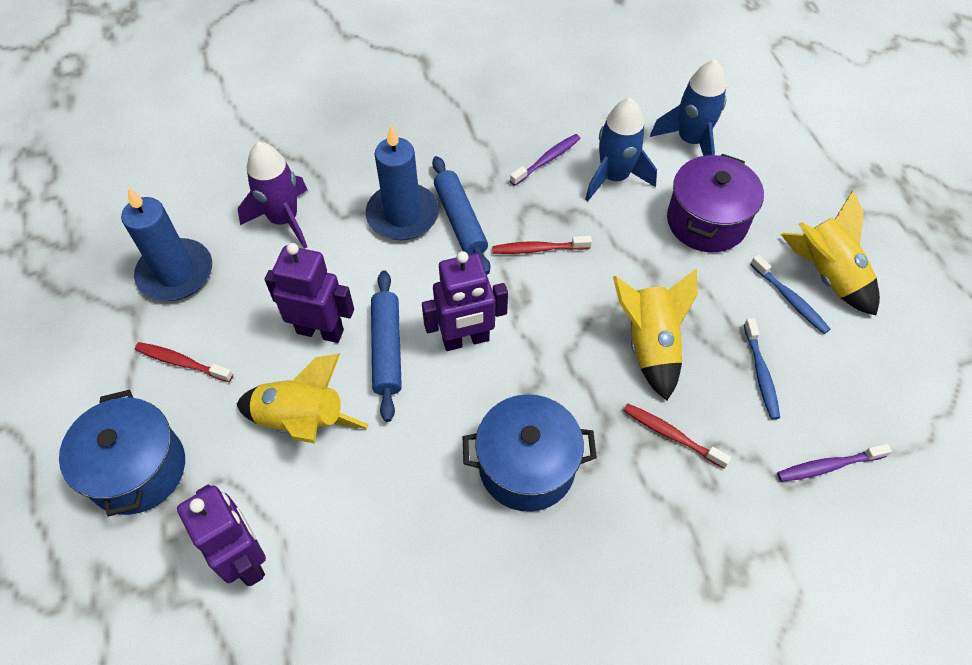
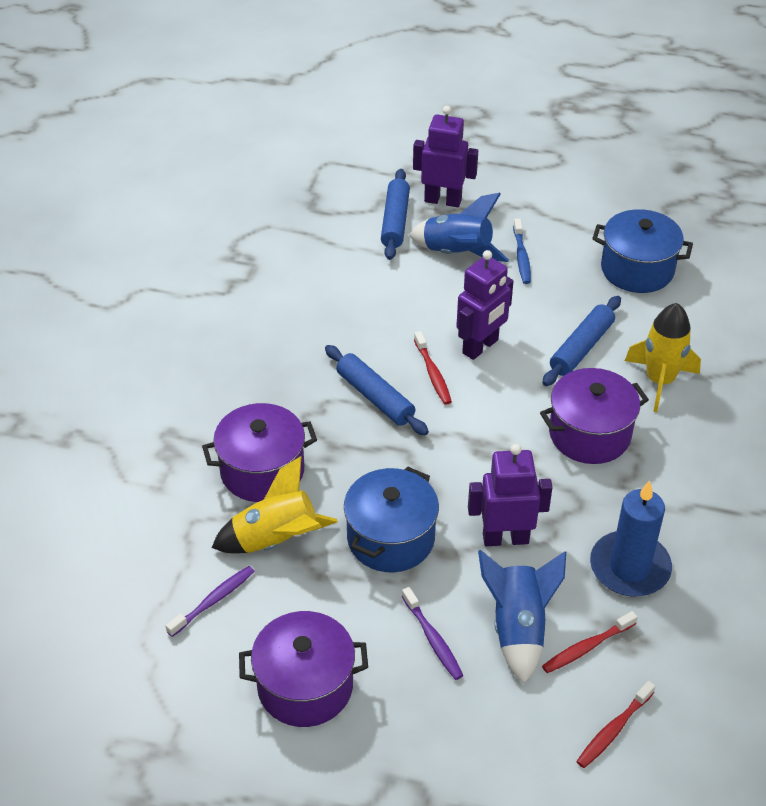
blue candle: 2 -> 1
blue rolling pin: 2 -> 3
blue toothbrush: 2 -> 1
purple pot: 1 -> 3
purple rocket: 1 -> 0
yellow rocket: 3 -> 2

